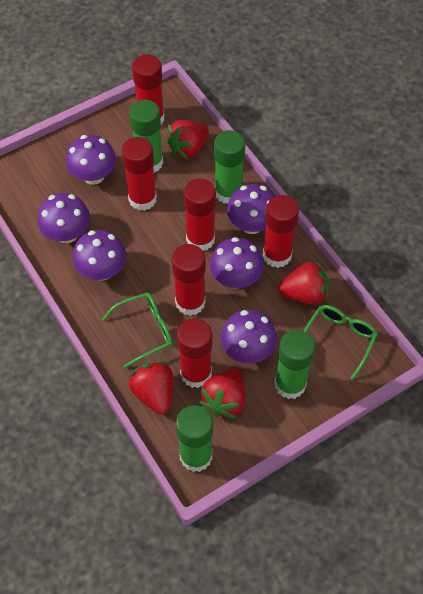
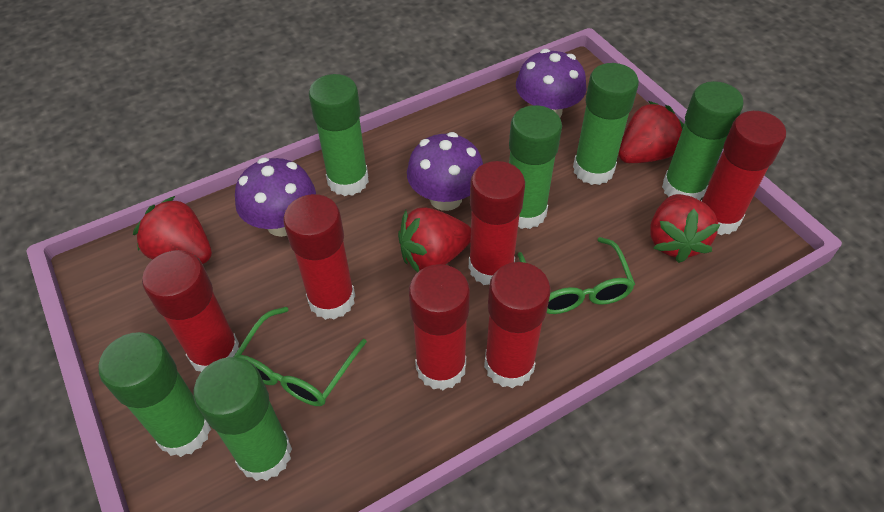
green glue stick: 4 -> 6
purple mushroom: 6 -> 3

